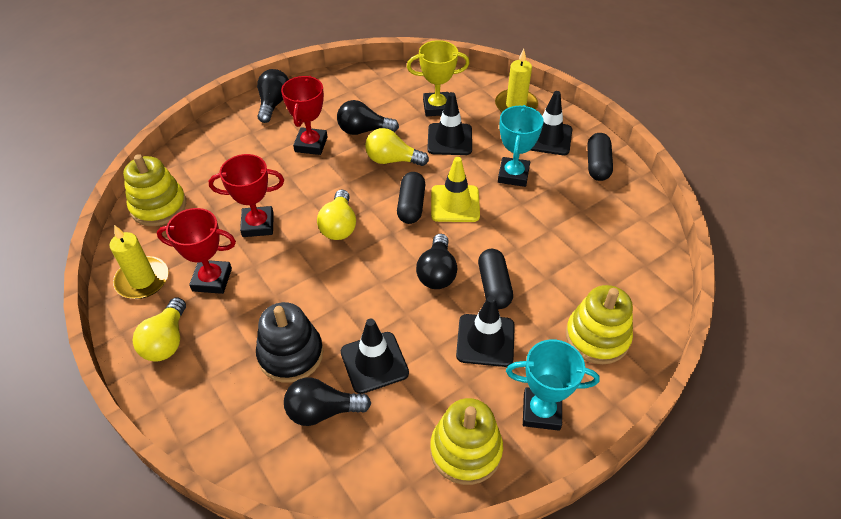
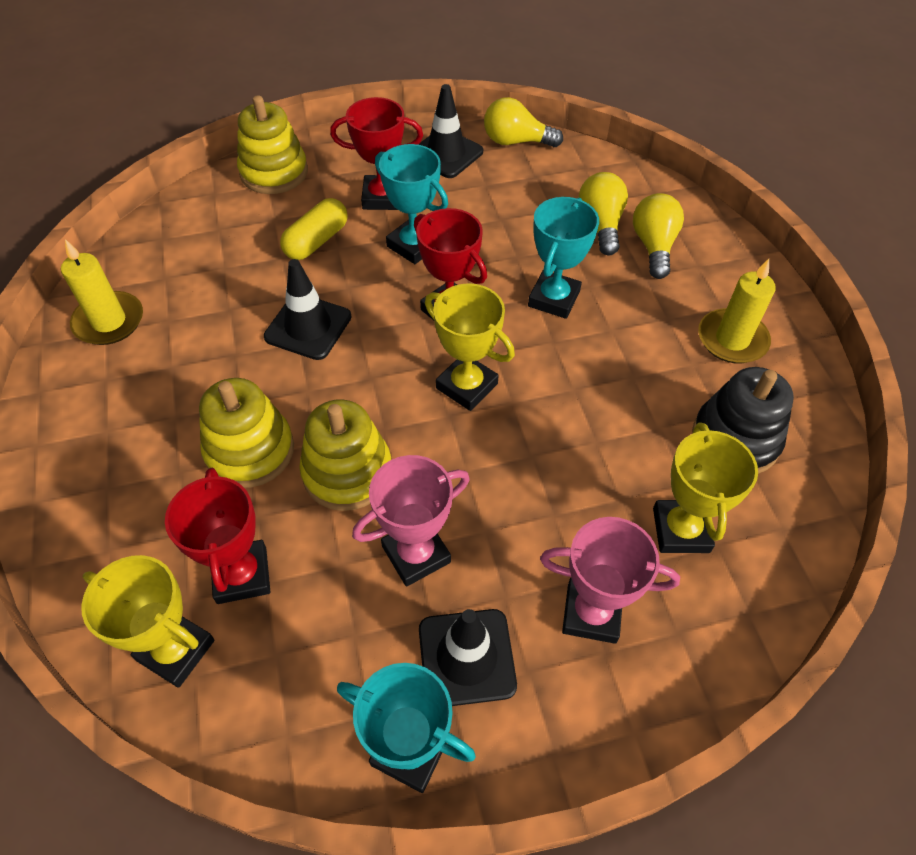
black capsule: 3 -> 0
black light bulb: 4 -> 0
black traffic cone: 4 -> 3
pink trophy: 0 -> 2
turquoise trophy: 2 -> 3
yellow capsule: 0 -> 1
yellow traffic cone: 1 -> 0
yellow trophy: 1 -> 3

